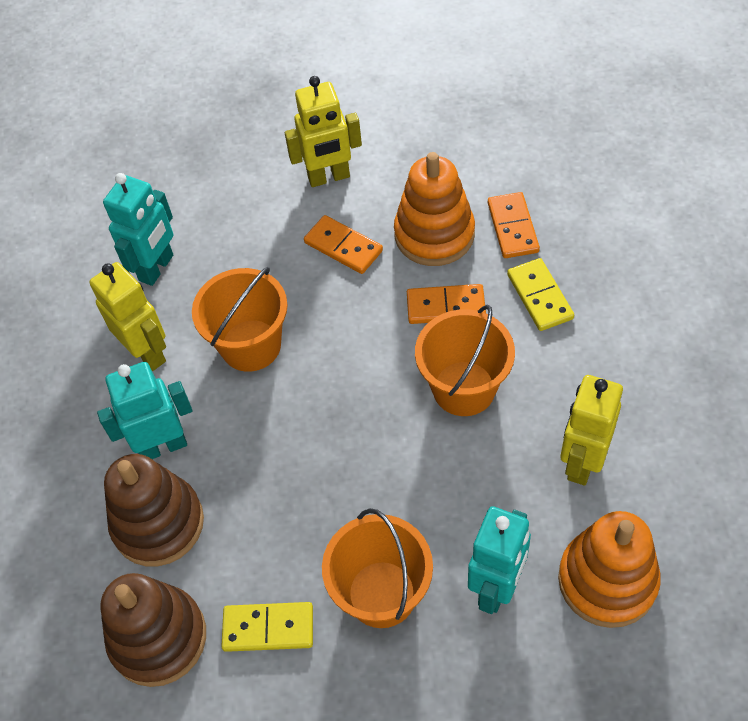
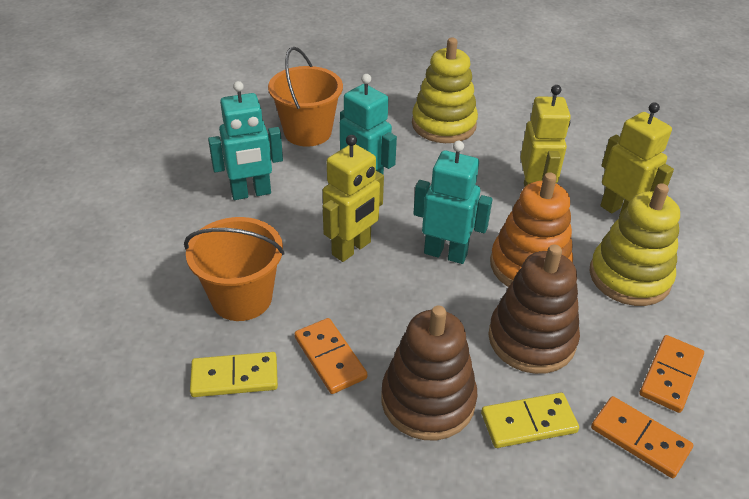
orange bucket: 3 -> 2
orange stacking toy: 2 -> 1
yellow stacking toy: 0 -> 2

